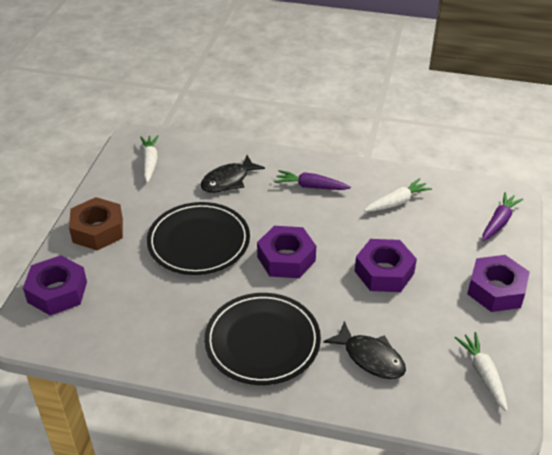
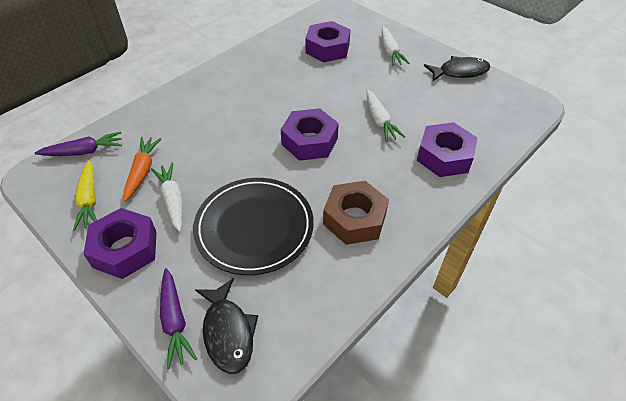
black plate: 2 -> 1
orange carrot: 0 -> 1
yellow carrot: 0 -> 1

